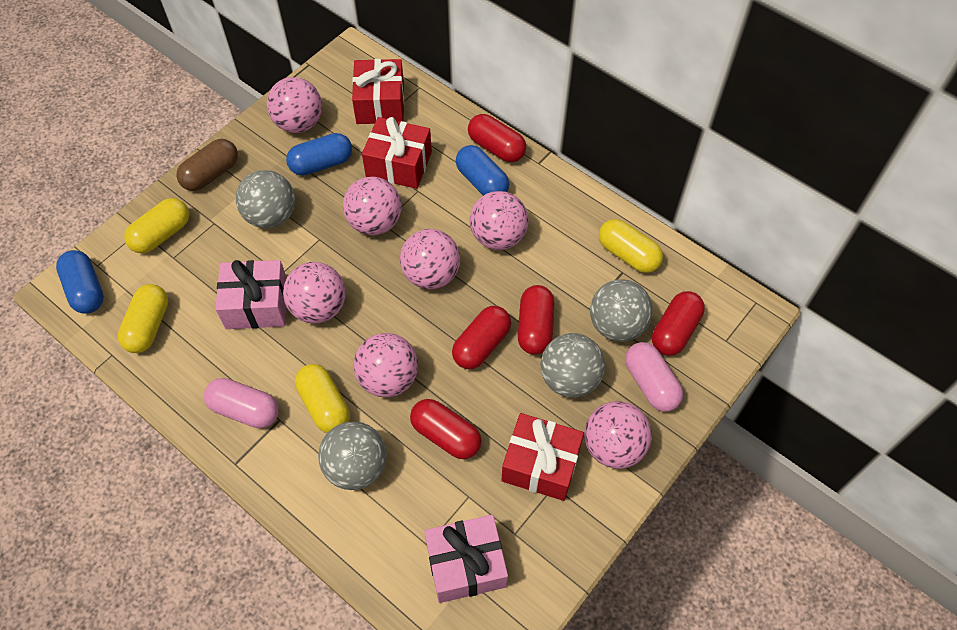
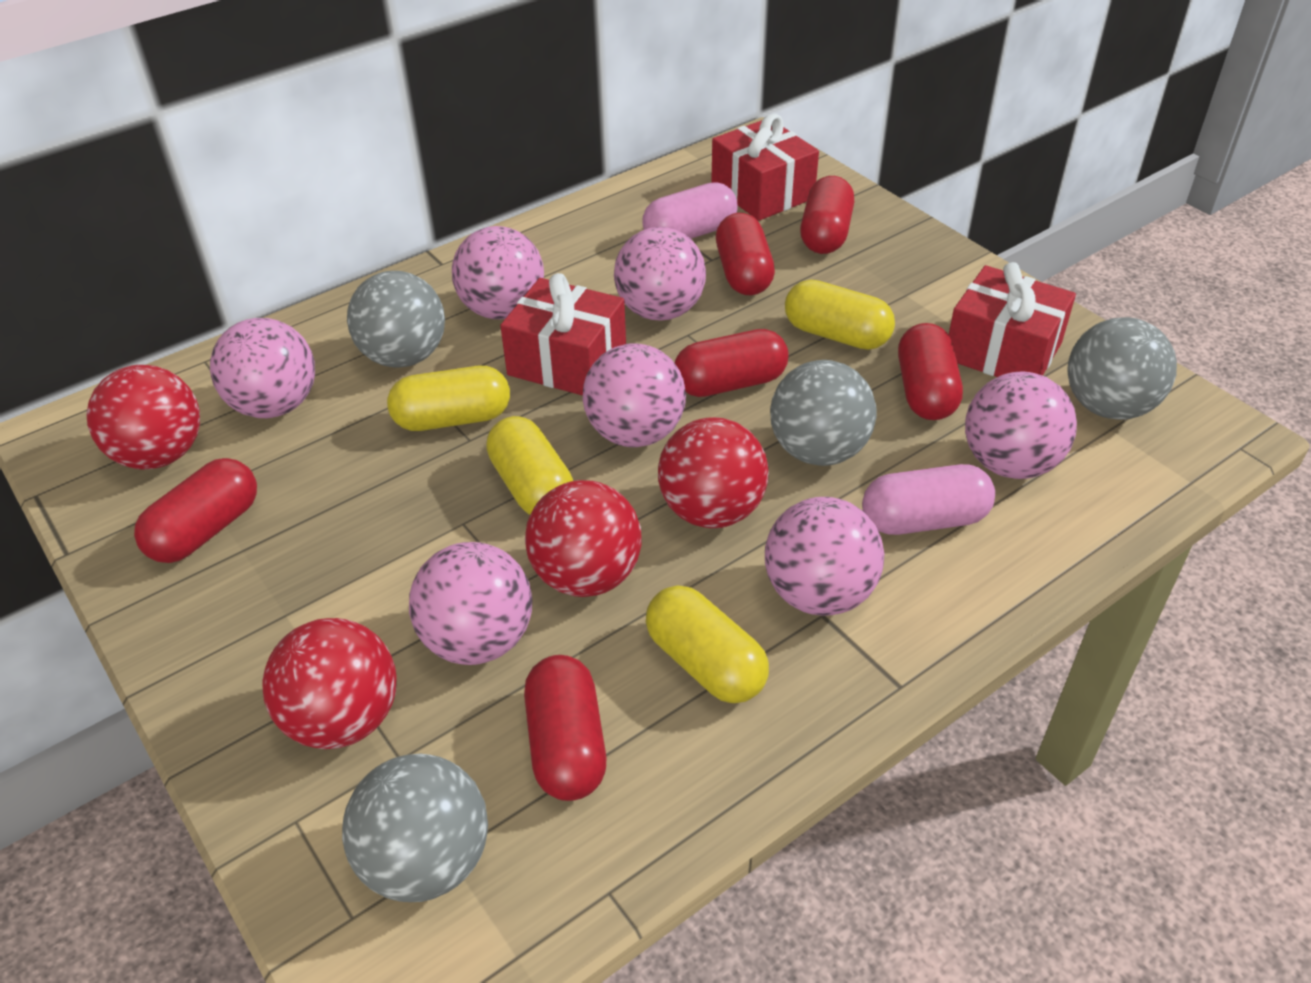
blue capsule: 3 -> 0
brown capsule: 1 -> 0
pink gift: 2 -> 0
red ball: 0 -> 4
red capsule: 5 -> 6

